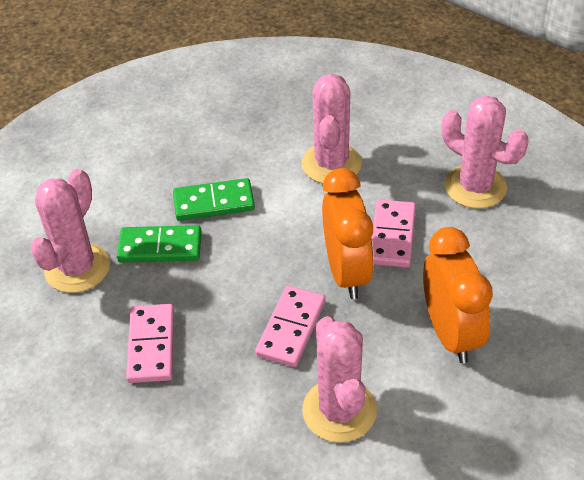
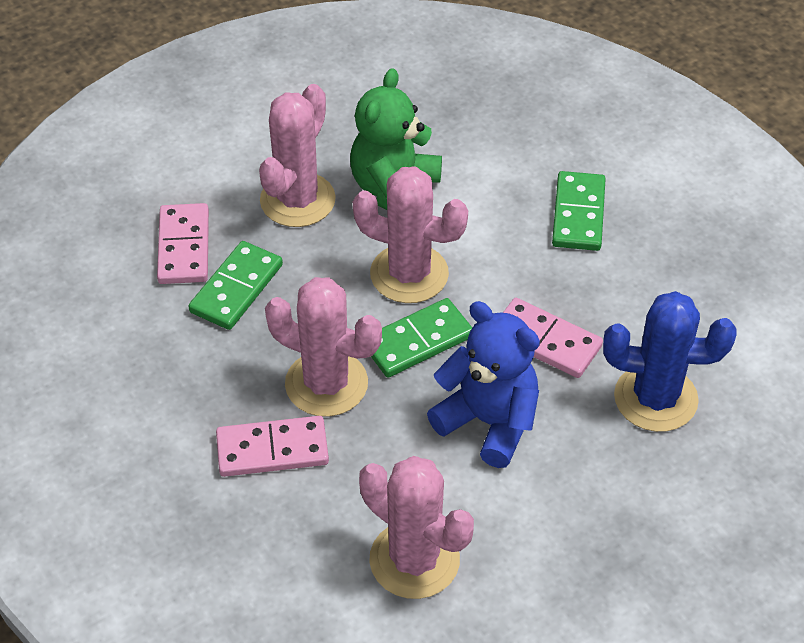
blue cactus: 0 -> 1
blue teddy bear: 0 -> 1
green domino: 2 -> 3
green teddy bear: 0 -> 1
orange clock: 2 -> 0

